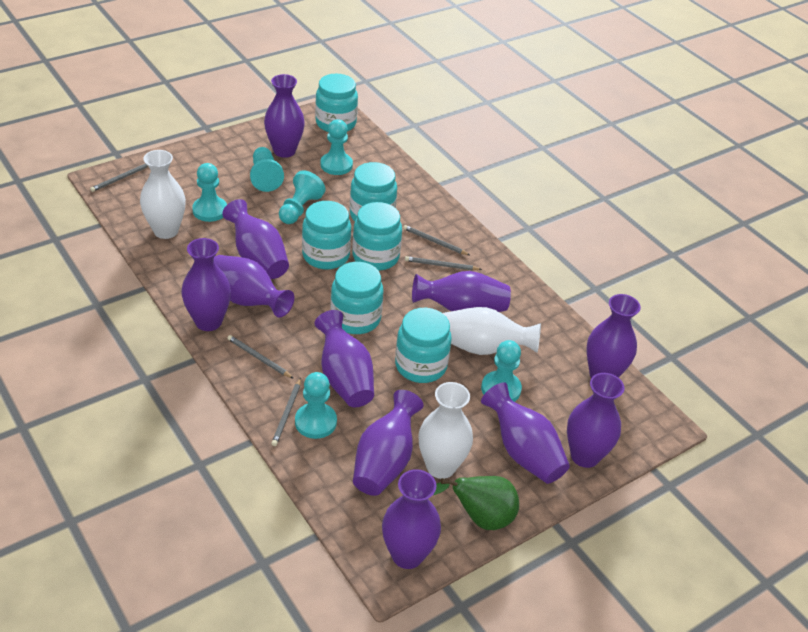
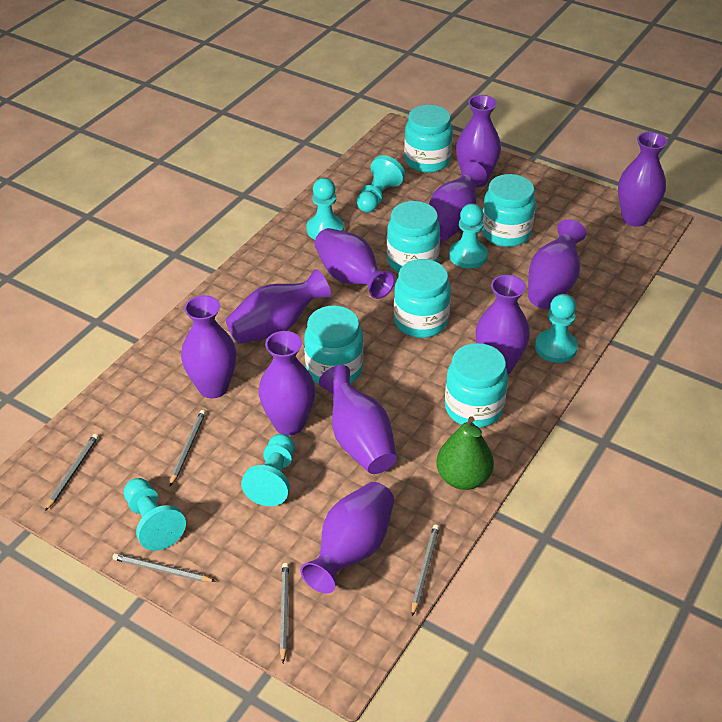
white vase: 3 -> 0

